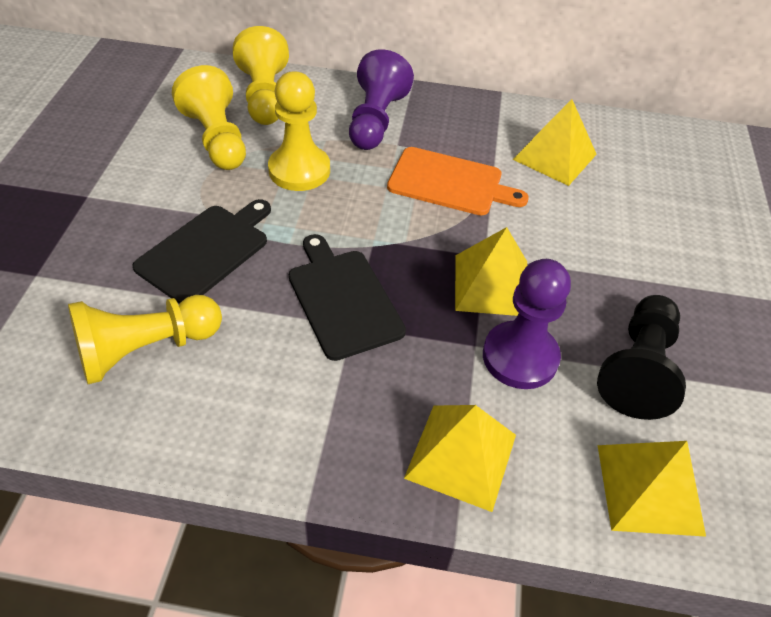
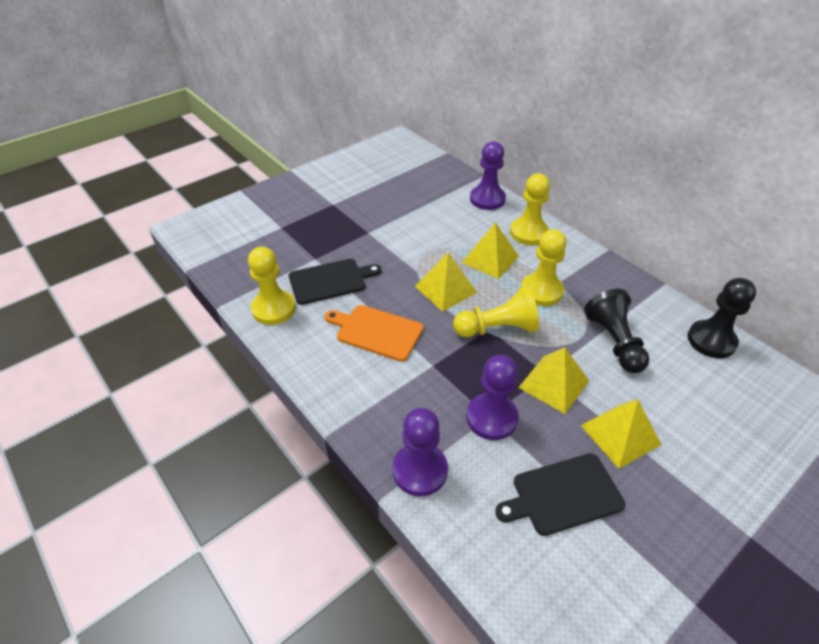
black pawn: 1 -> 2
purple pawn: 2 -> 3

